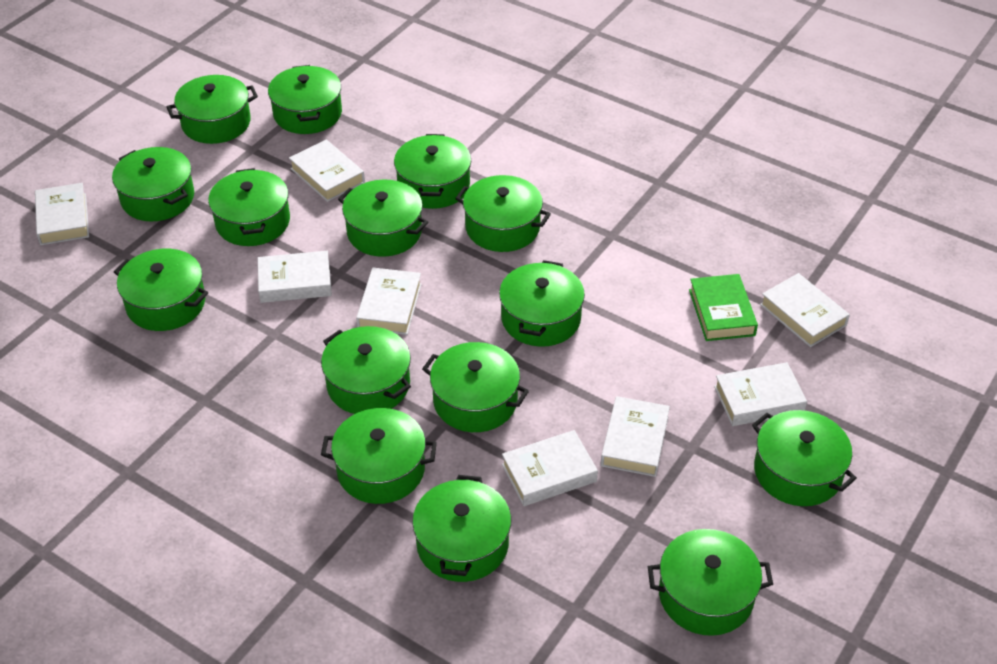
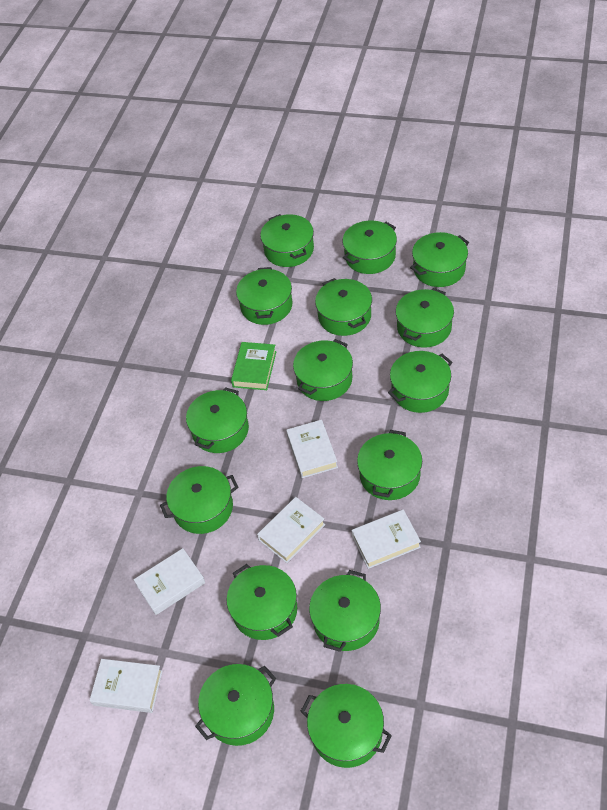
white book: 8 -> 5

